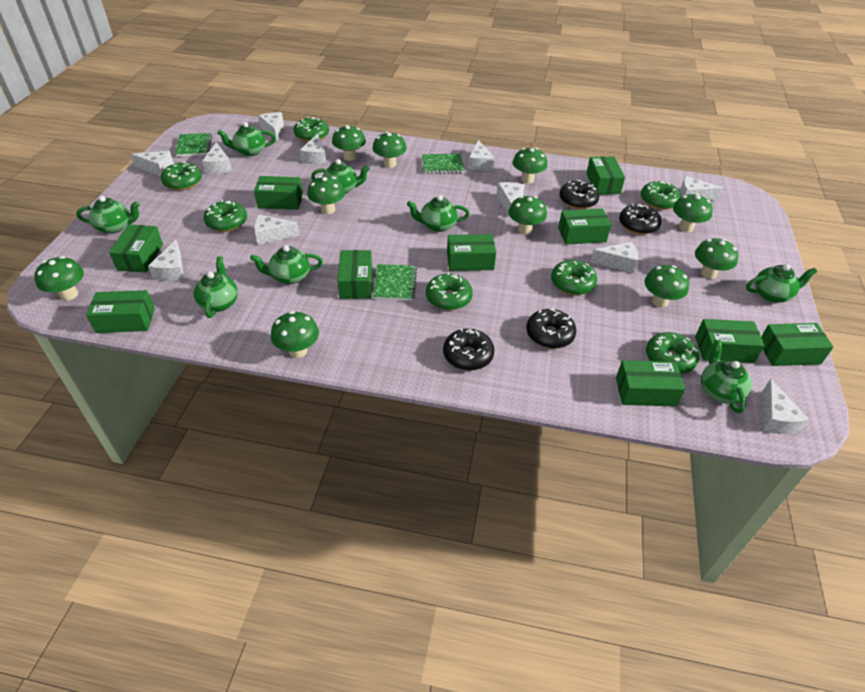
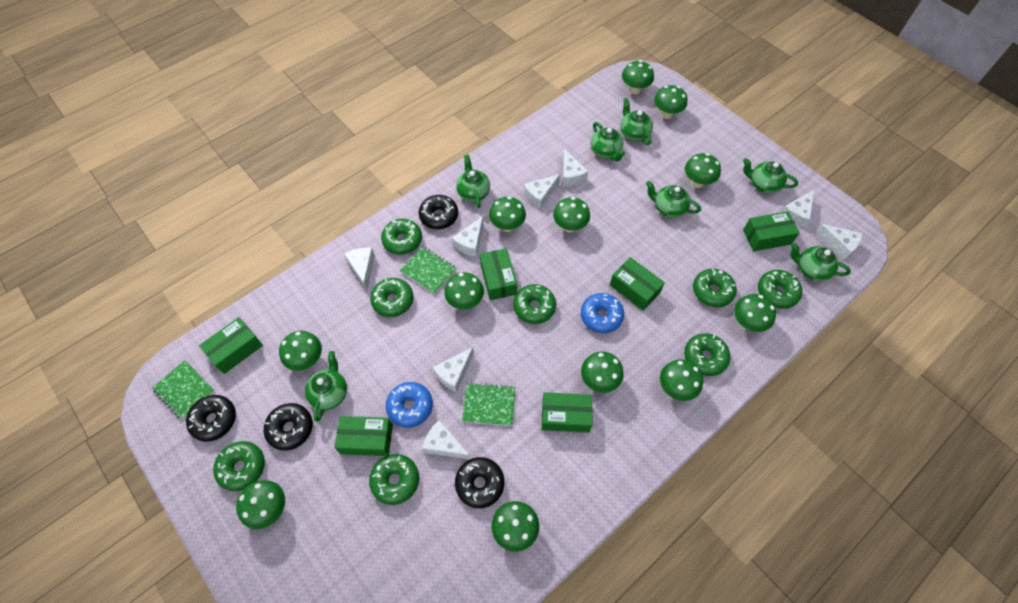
blue donut: 0 -> 2
green box: 10 -> 6
green donut: 7 -> 8
green mushroom: 10 -> 12
green teapot: 8 -> 7
white cheese: 11 -> 8

